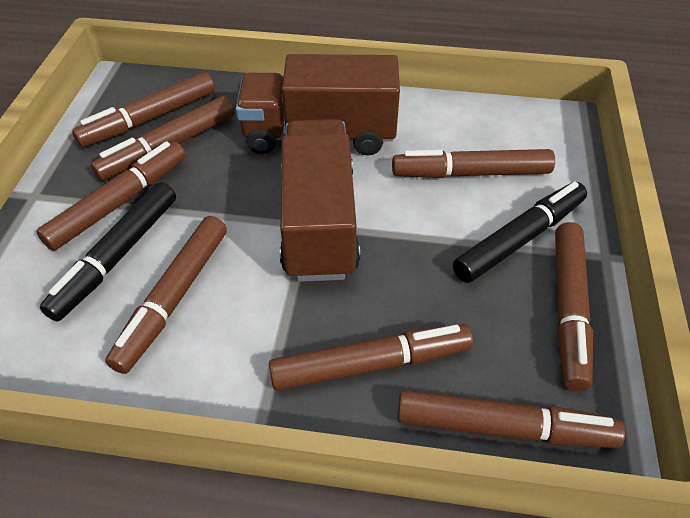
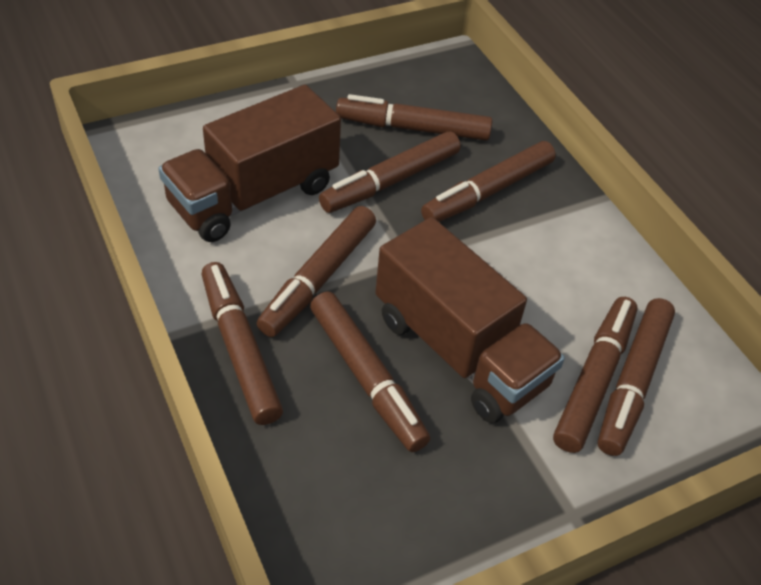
black marker: 2 -> 0

